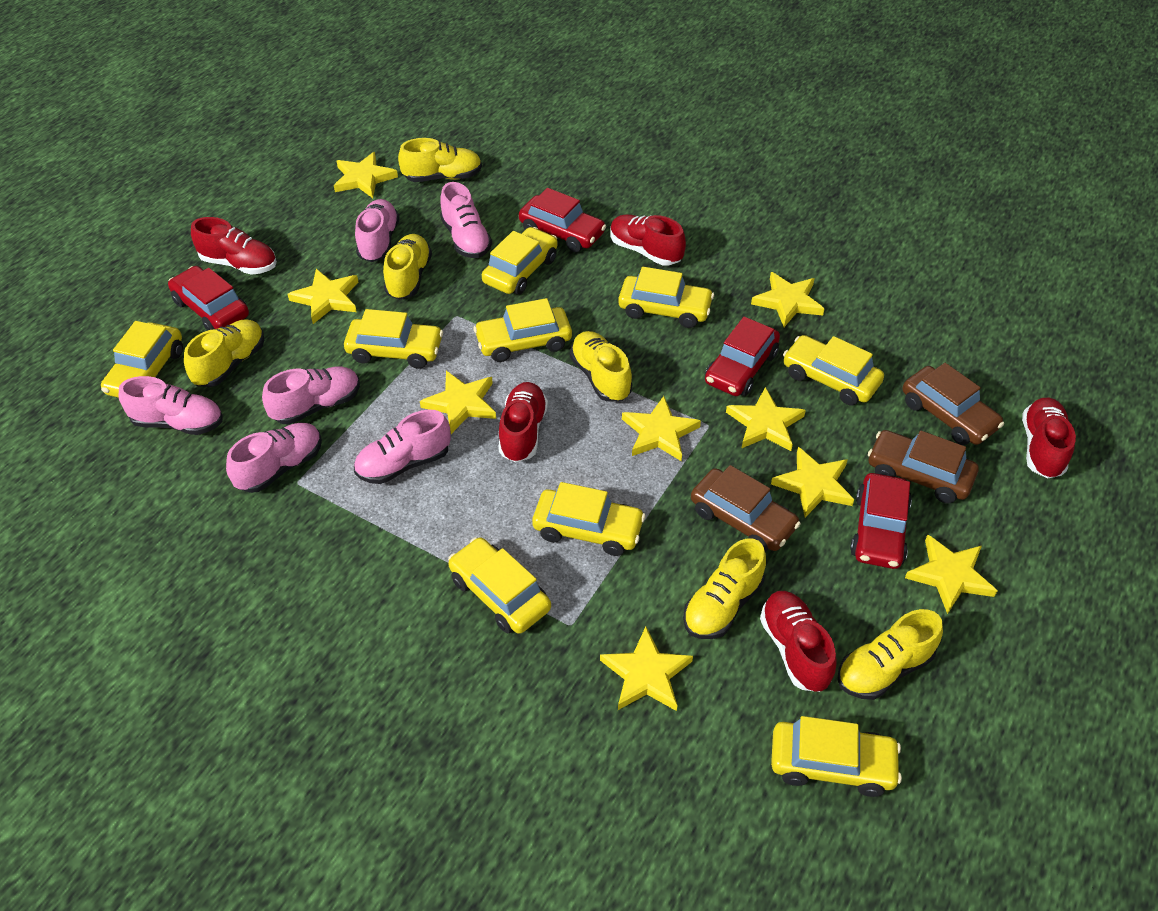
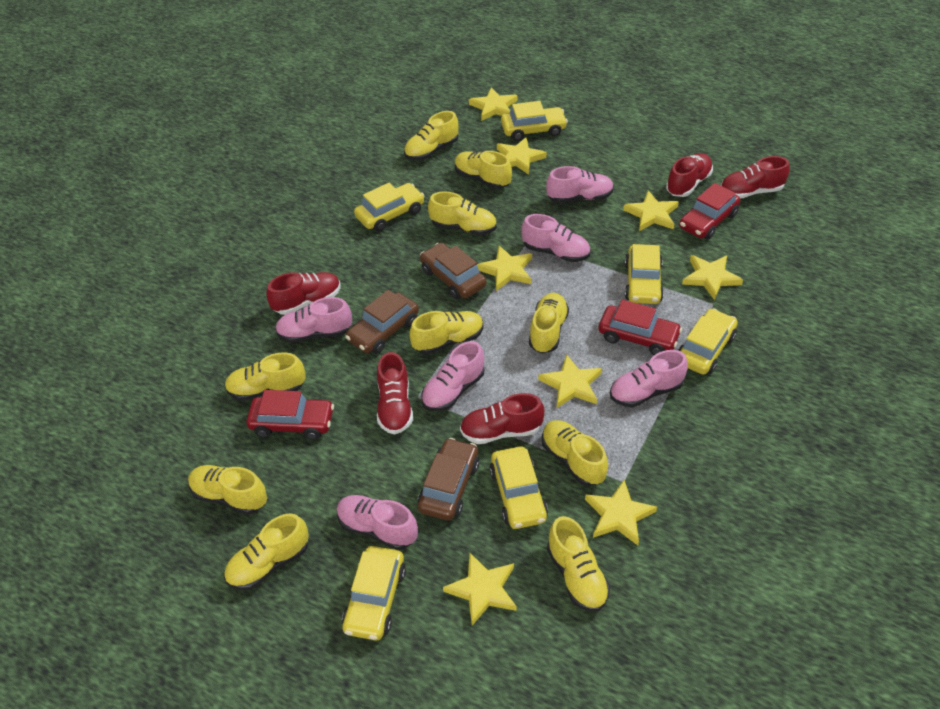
red car: 4 -> 3
yellow car: 9 -> 6
yellow shoe: 6 -> 10
yellow star: 9 -> 8

